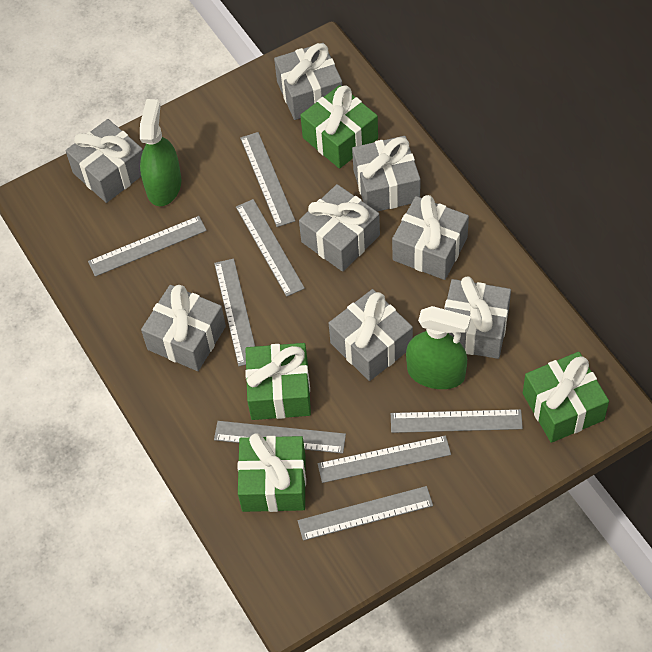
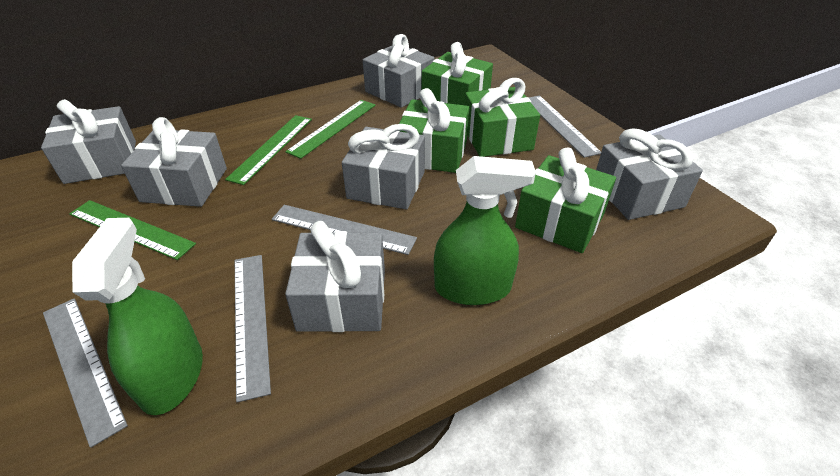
green ruler: 0 -> 3
grey gift: 8 -> 6
grey ruler: 8 -> 4

